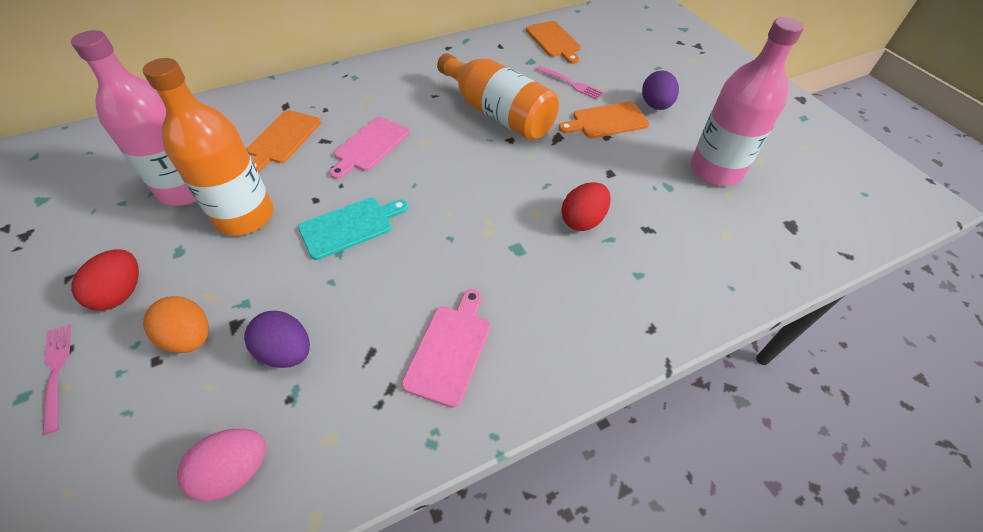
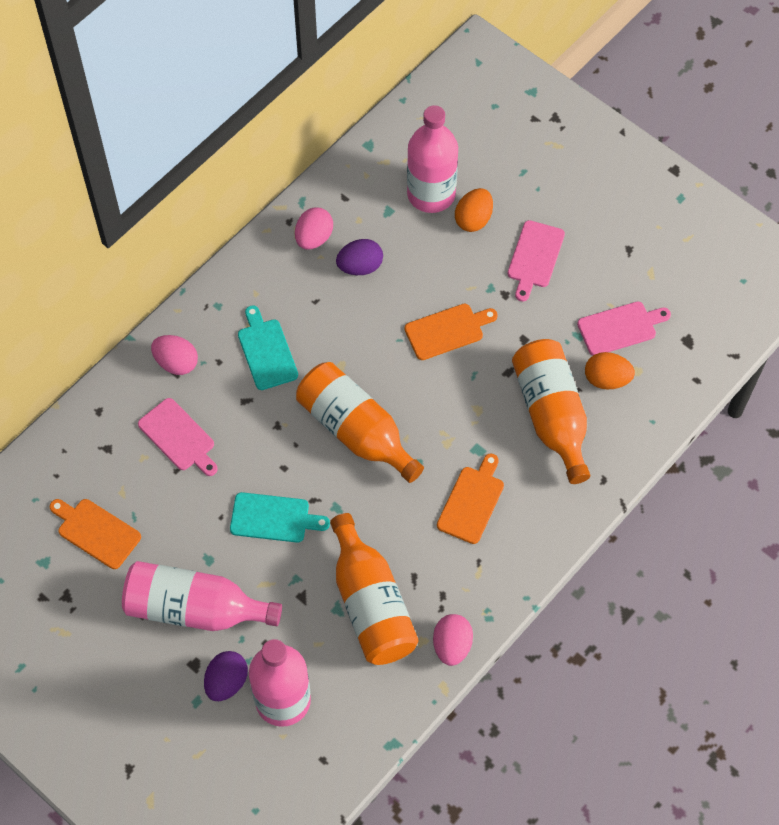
orange bottle: 2 -> 3
orange egg: 1 -> 2
pink bottle: 2 -> 3
pink cutting board: 2 -> 3
pink egg: 1 -> 3
pink fork: 2 -> 0
red egg: 2 -> 0
turquoise cutting board: 1 -> 2

